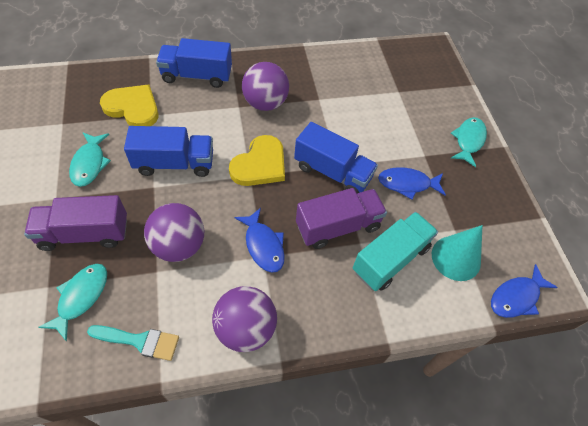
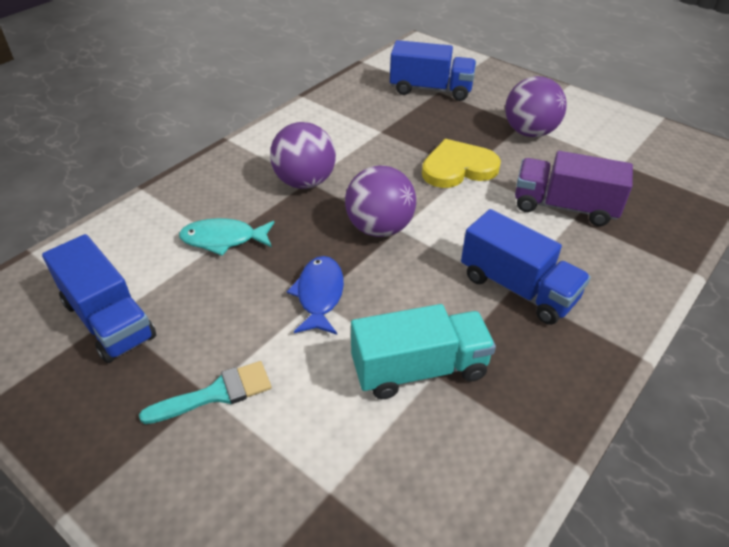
blue fish: 3 -> 1
purple truck: 2 -> 1
turquoise cone: 1 -> 0
turquoise fish: 3 -> 1
yellow heart: 2 -> 1

